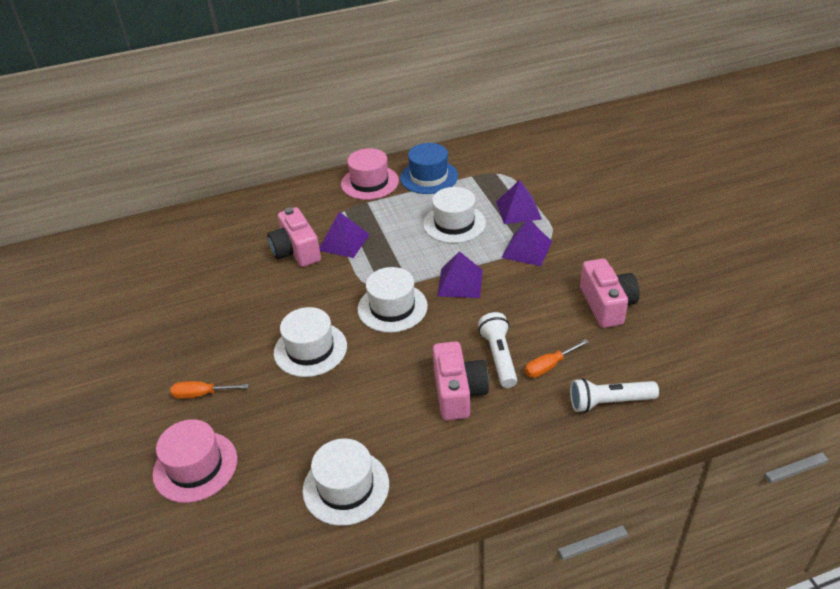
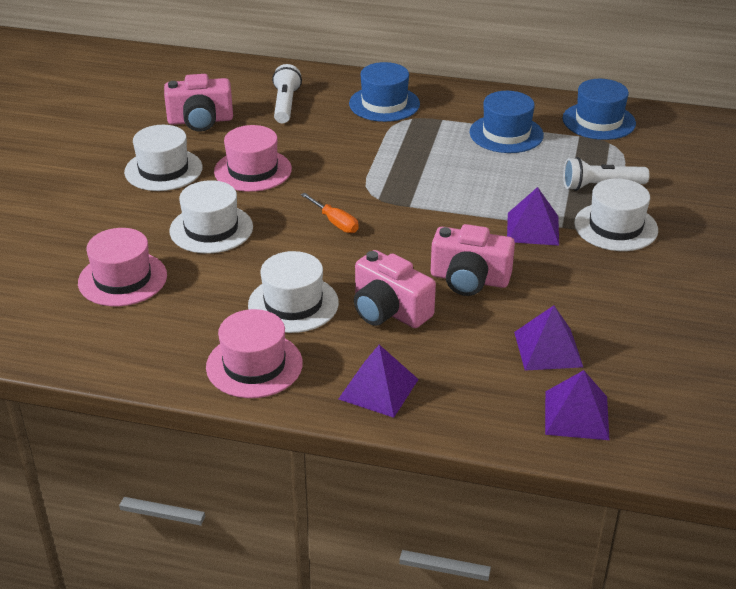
blue hat: 1 -> 3
orange screwdriver: 2 -> 1
pink hat: 2 -> 3

